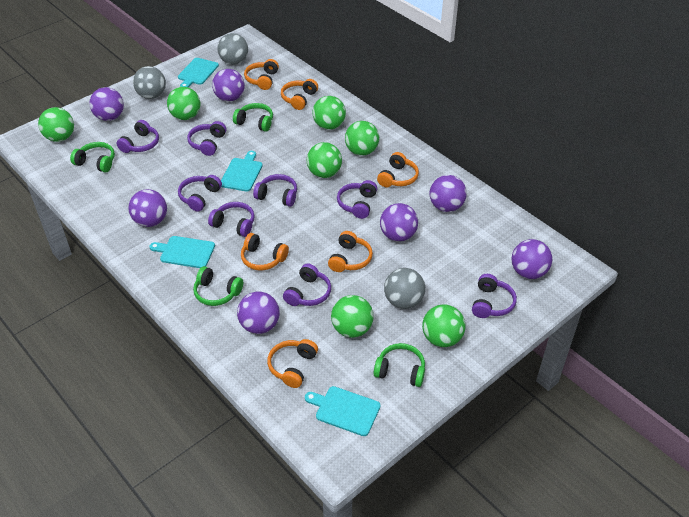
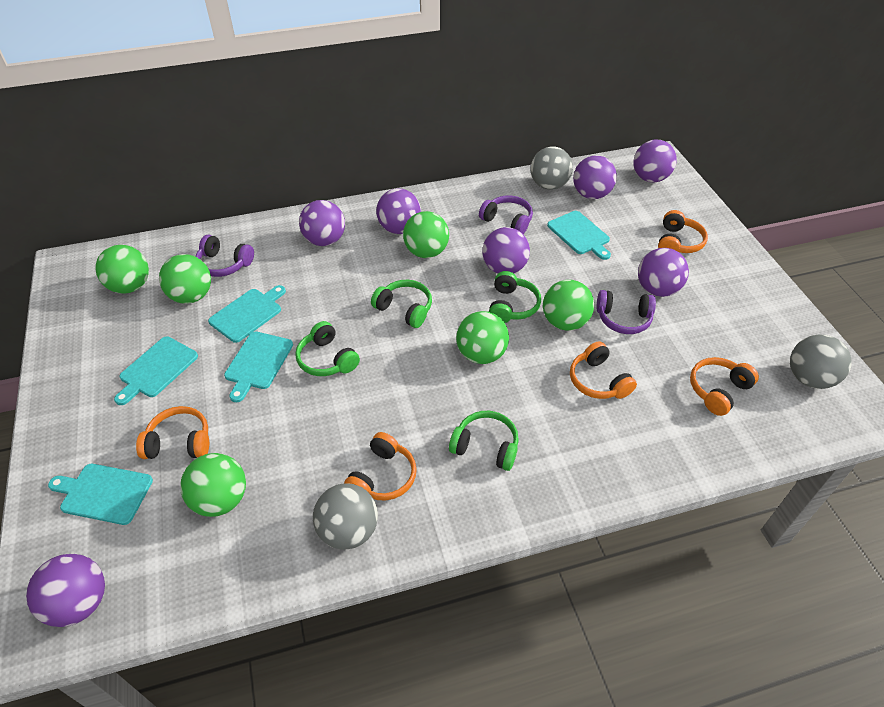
green ball: 7 -> 6
orange headphones: 6 -> 5
purple headphones: 8 -> 3
turquoise cutting board: 4 -> 5

